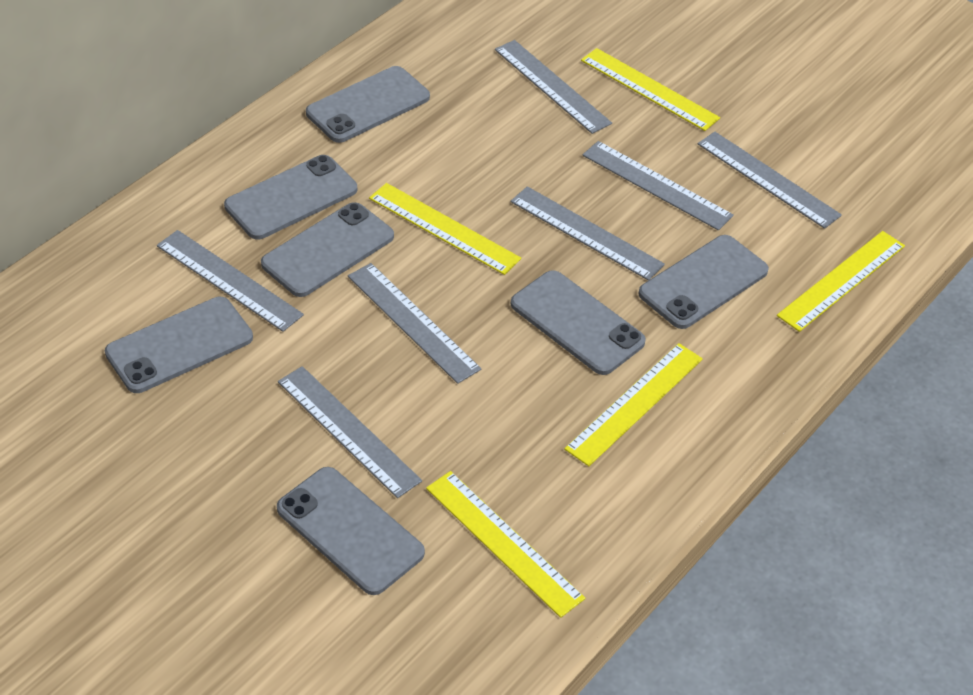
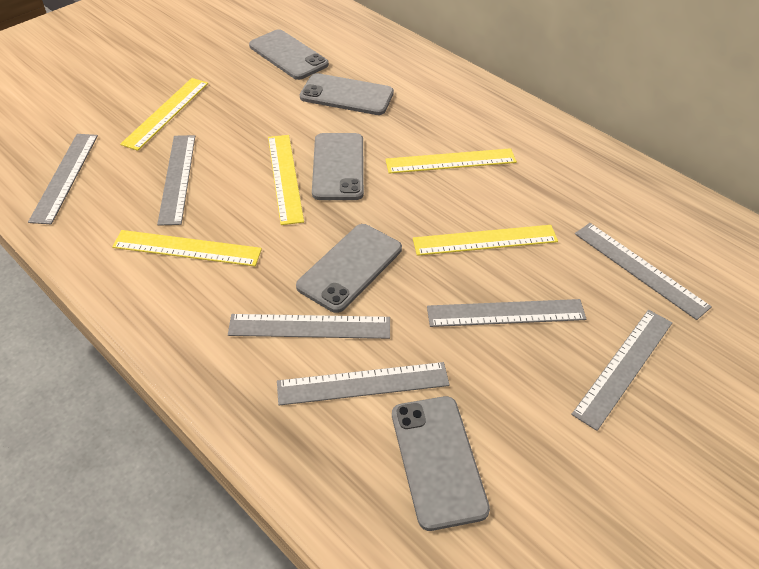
grey phone: 7 -> 5

